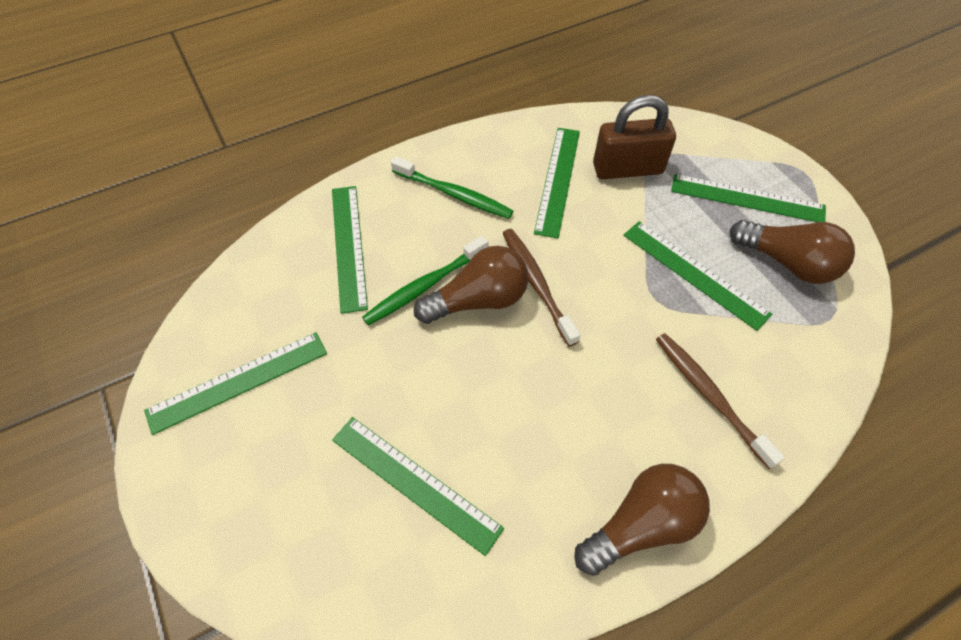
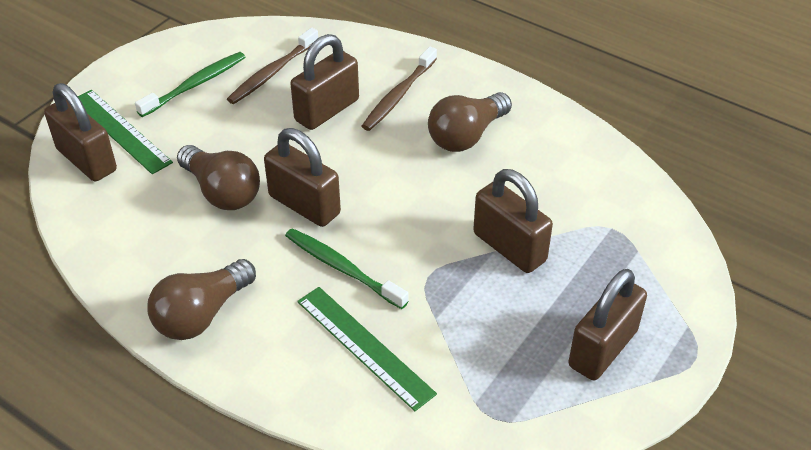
brown padlock: 1 -> 5
green ruler: 6 -> 2

